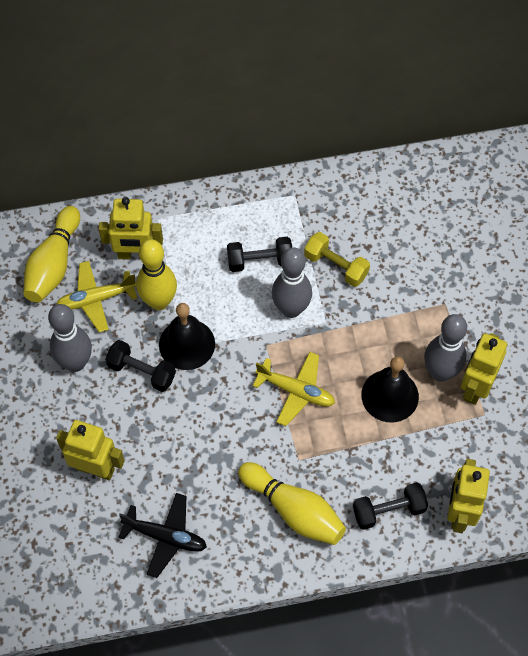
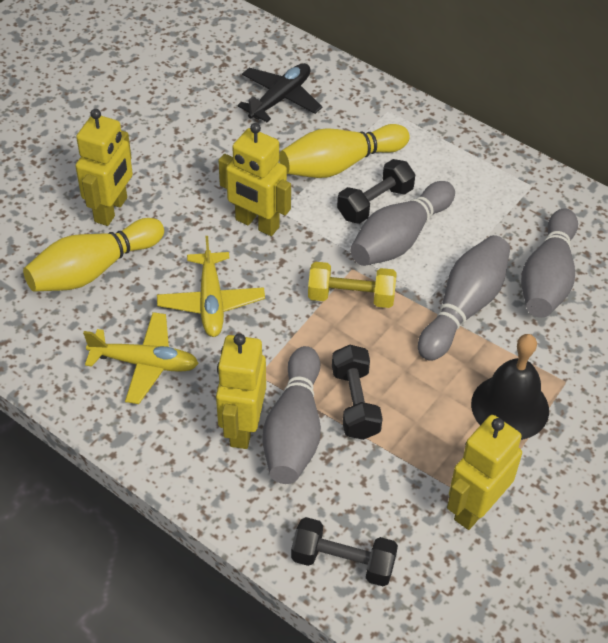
black bell: 2 -> 1
grey bowling pin: 3 -> 4
yellow bowling pin: 3 -> 2

